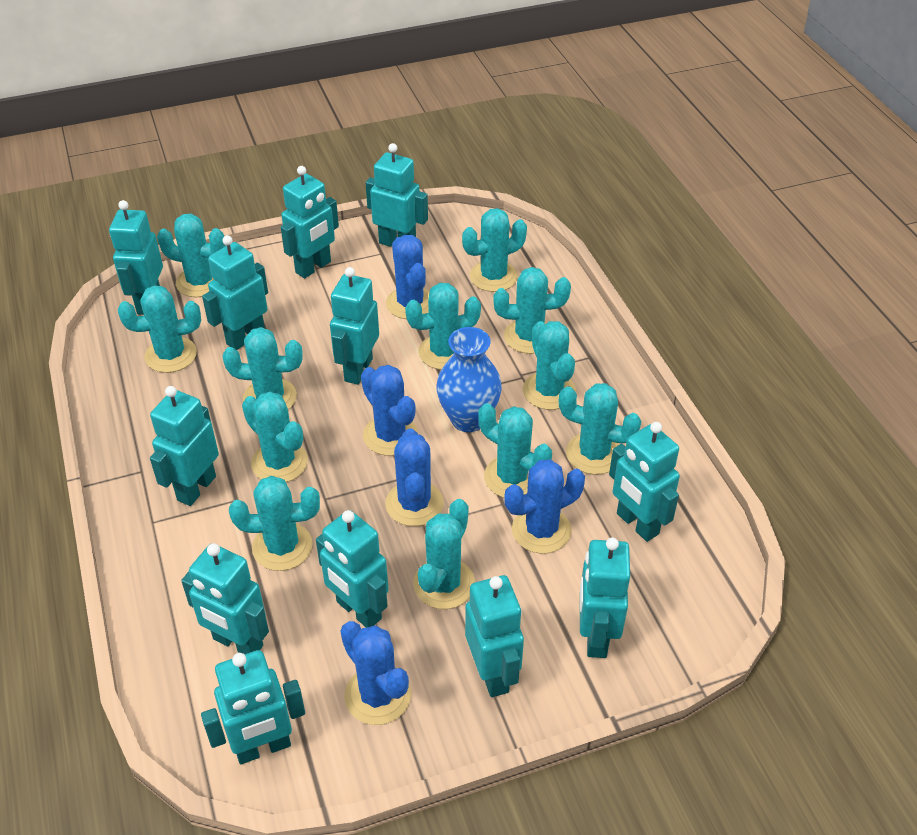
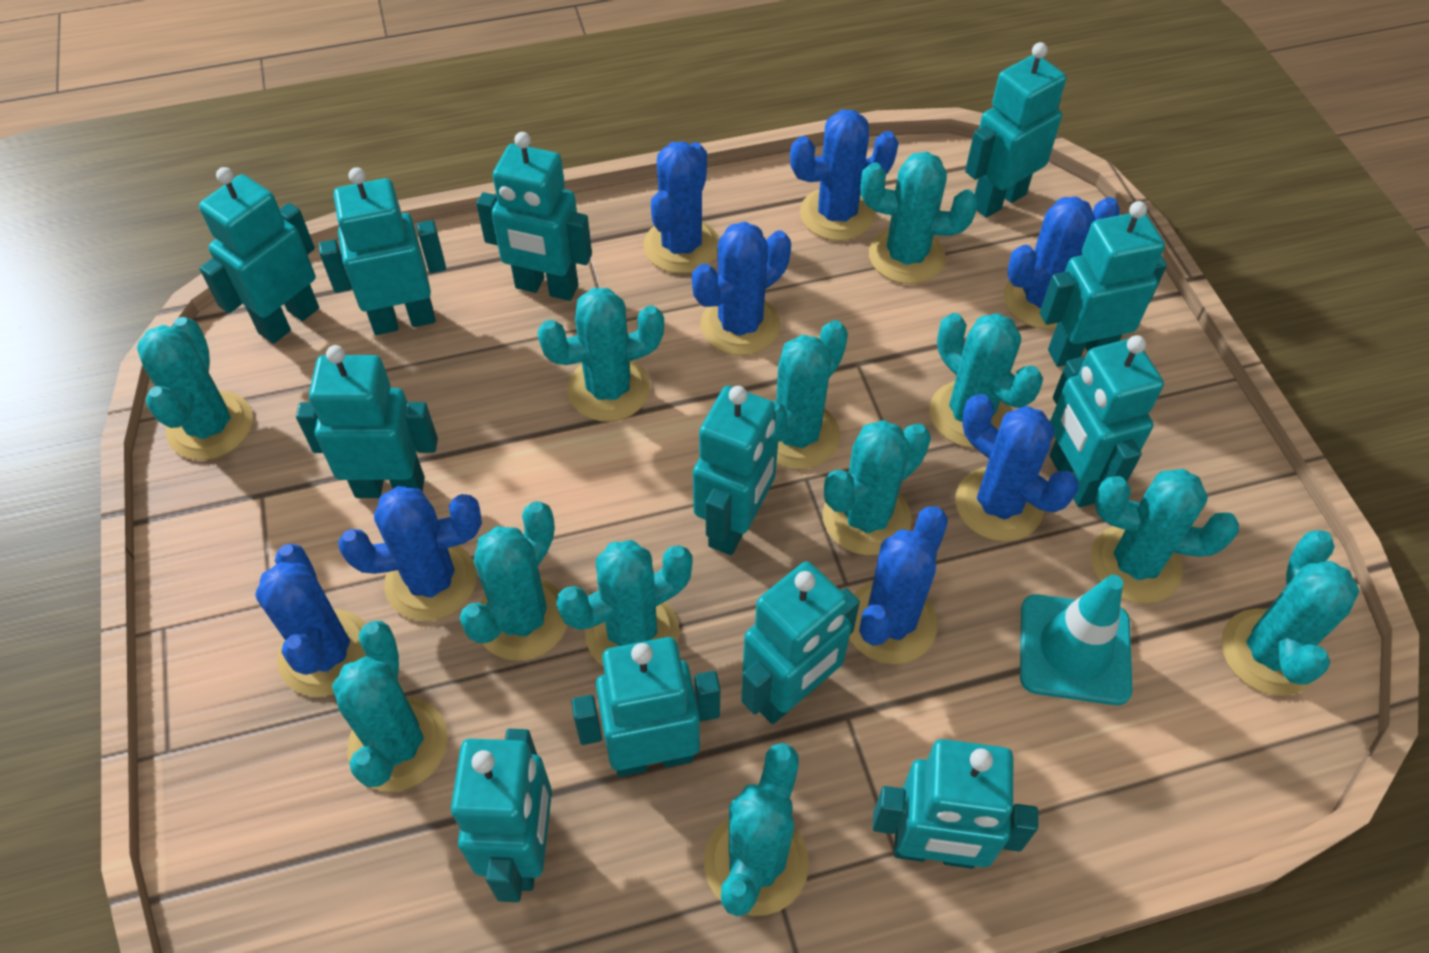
blue cactus: 5 -> 8
blue vase: 1 -> 0
turquoise traffic cone: 0 -> 1

